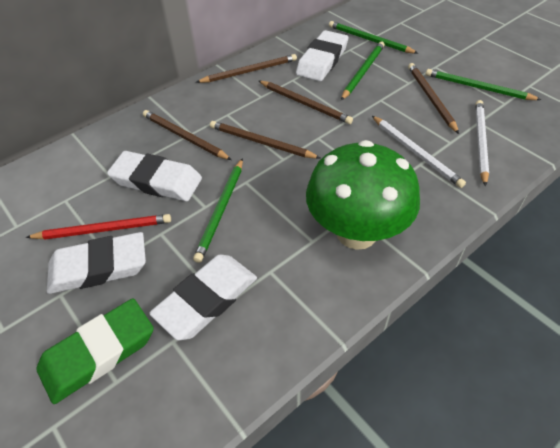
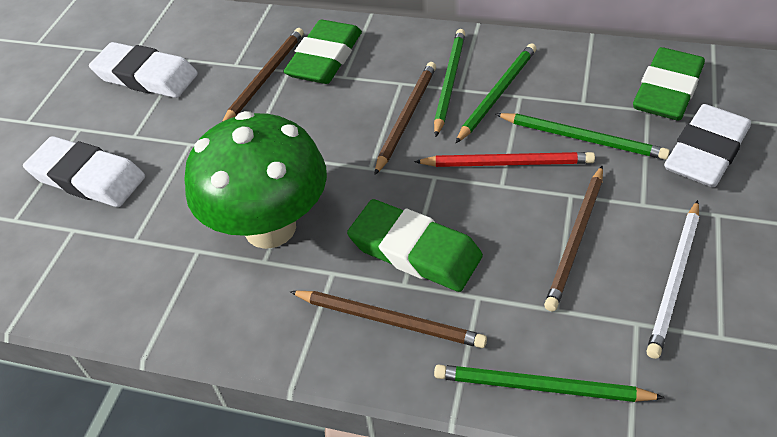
brown pencil: 5 -> 4
green eraser: 1 -> 3
white eraser: 4 -> 3
white pencil: 2 -> 1

